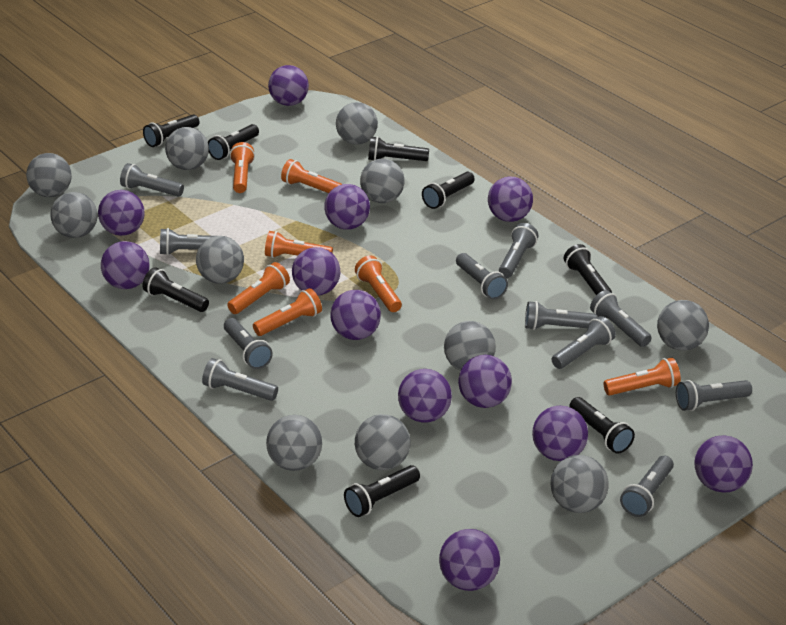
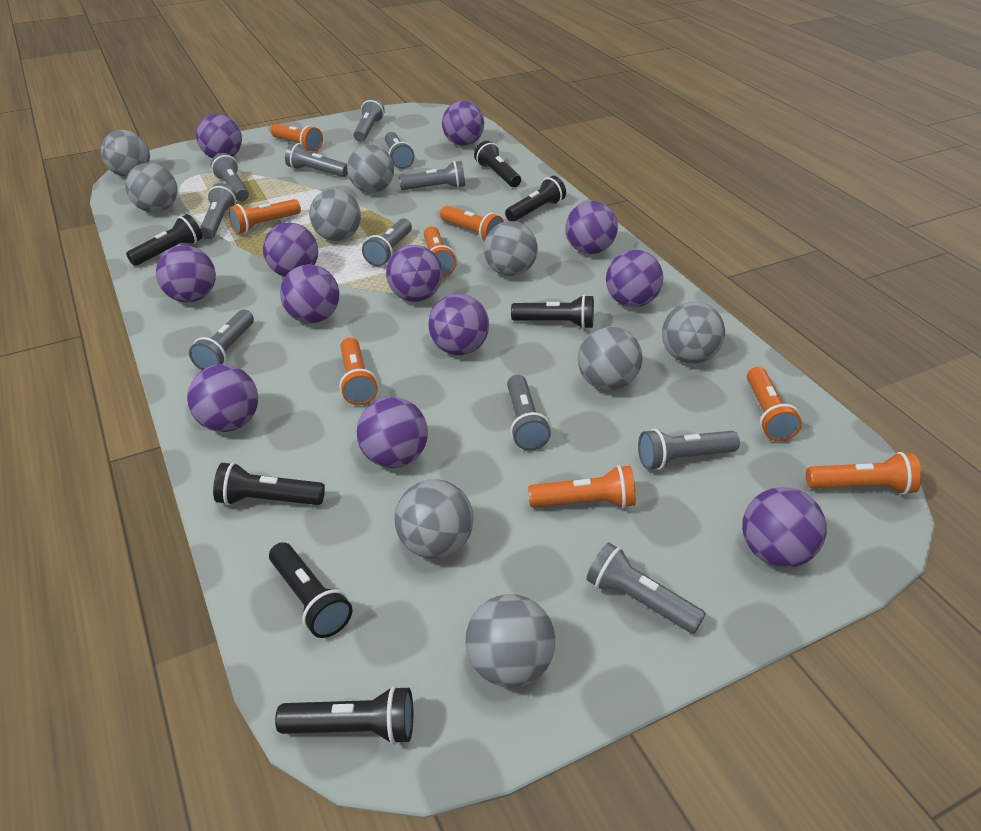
black flashlight: 8 -> 7
grey ball: 11 -> 9
orange flashlight: 7 -> 8

